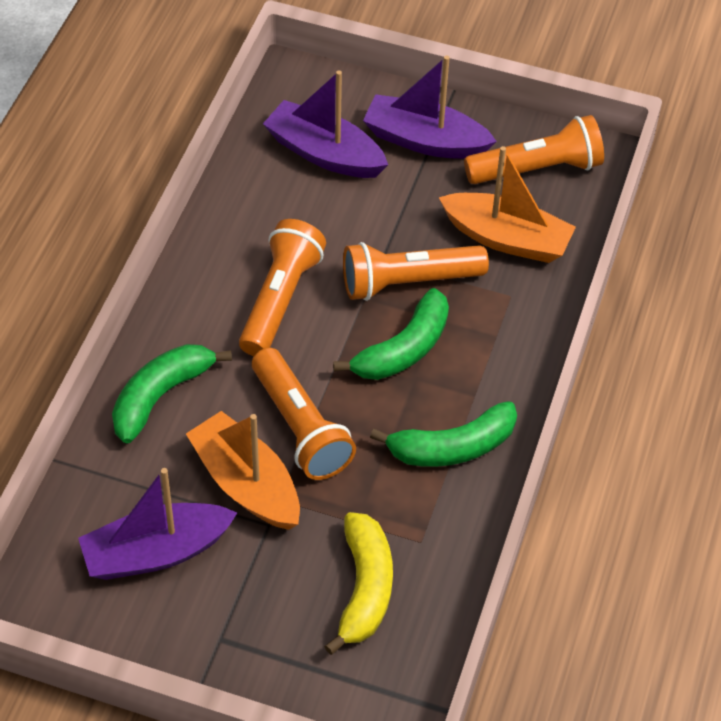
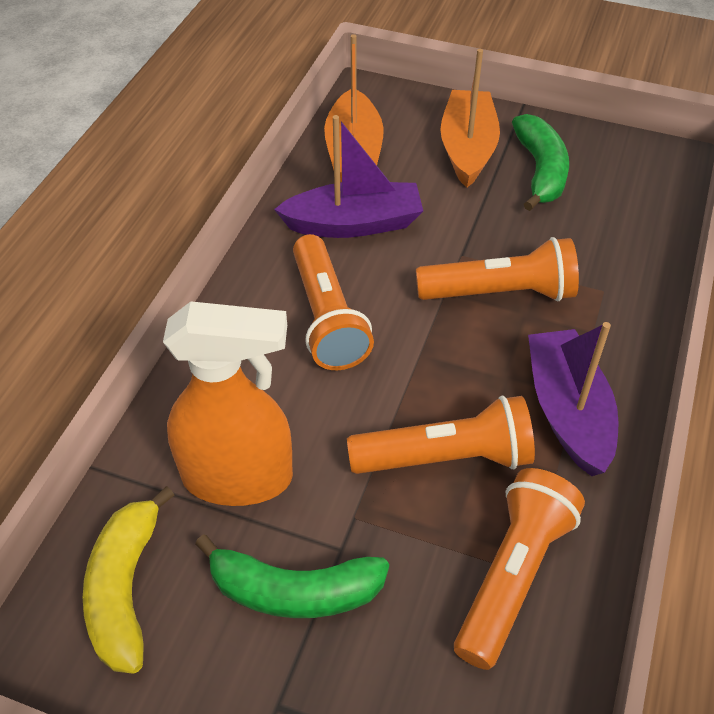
green banana: 3 -> 2
orange spray bottle: 0 -> 1
purple boat: 3 -> 2

